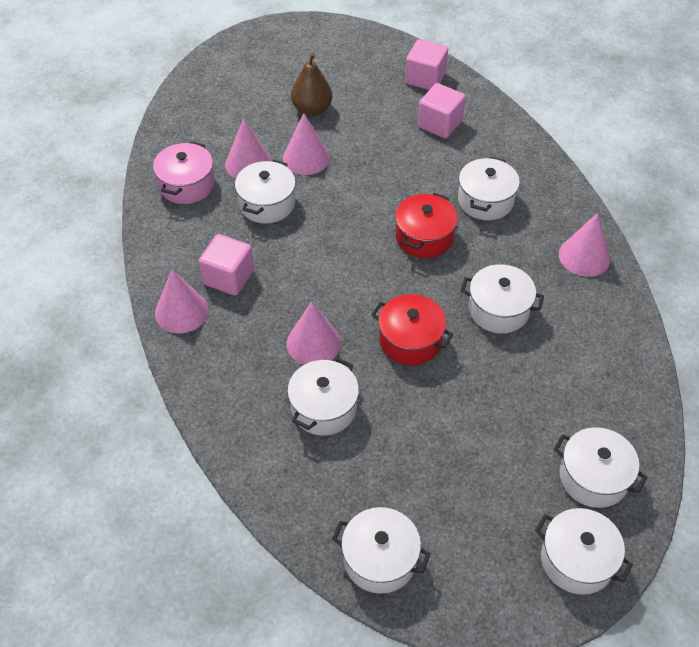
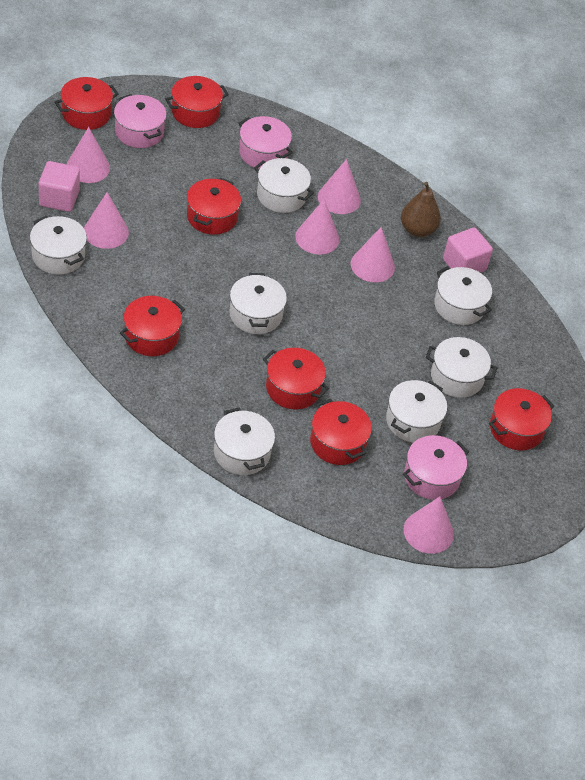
pink cone: 5 -> 6
pink cube: 3 -> 2
pink pot: 1 -> 3
red pot: 2 -> 7

